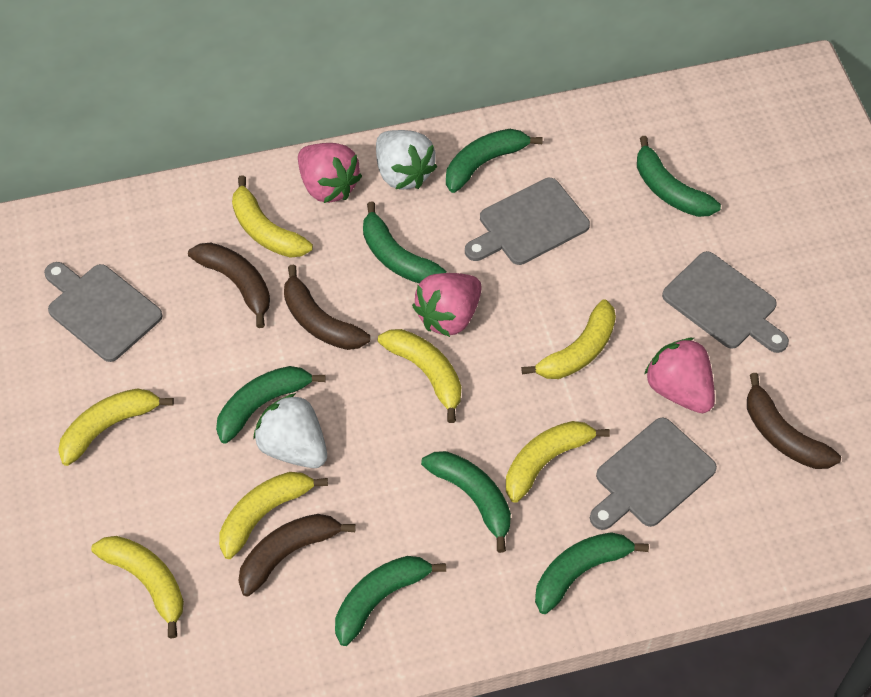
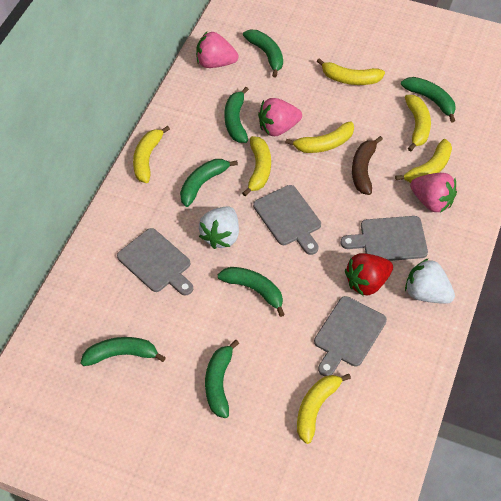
brown banana: 4 -> 1
red strawberry: 0 -> 1

